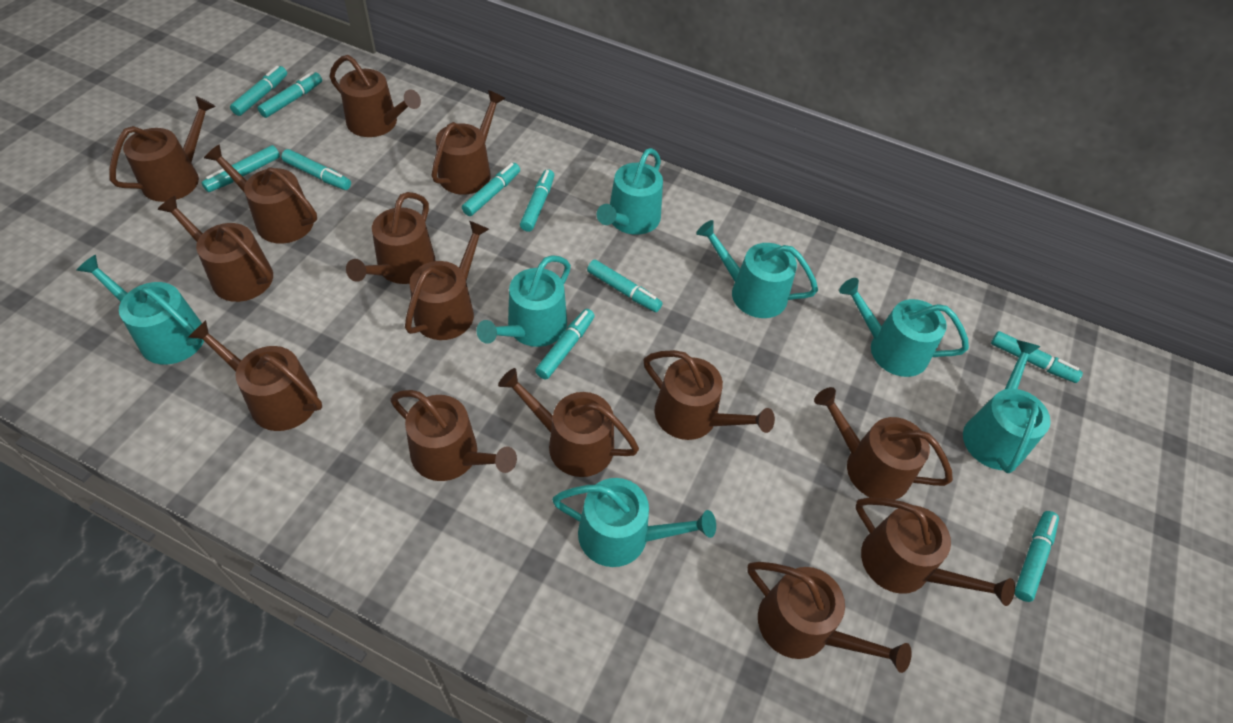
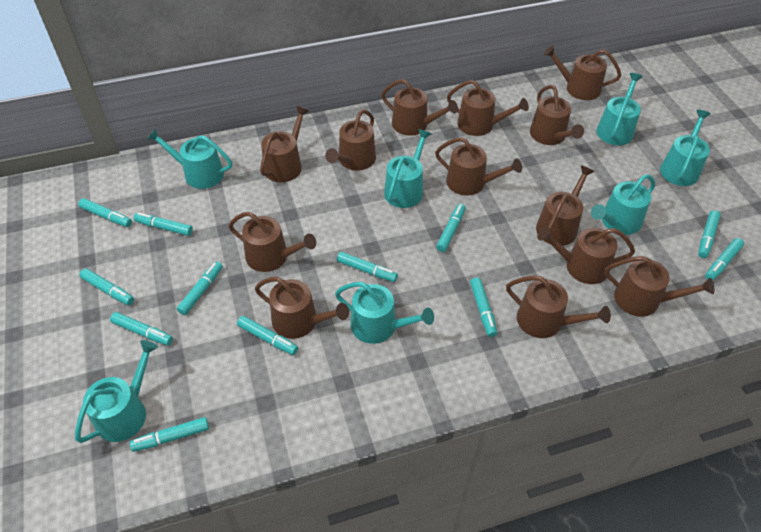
brown watering can: 14 -> 13
turquoise marker: 10 -> 12

